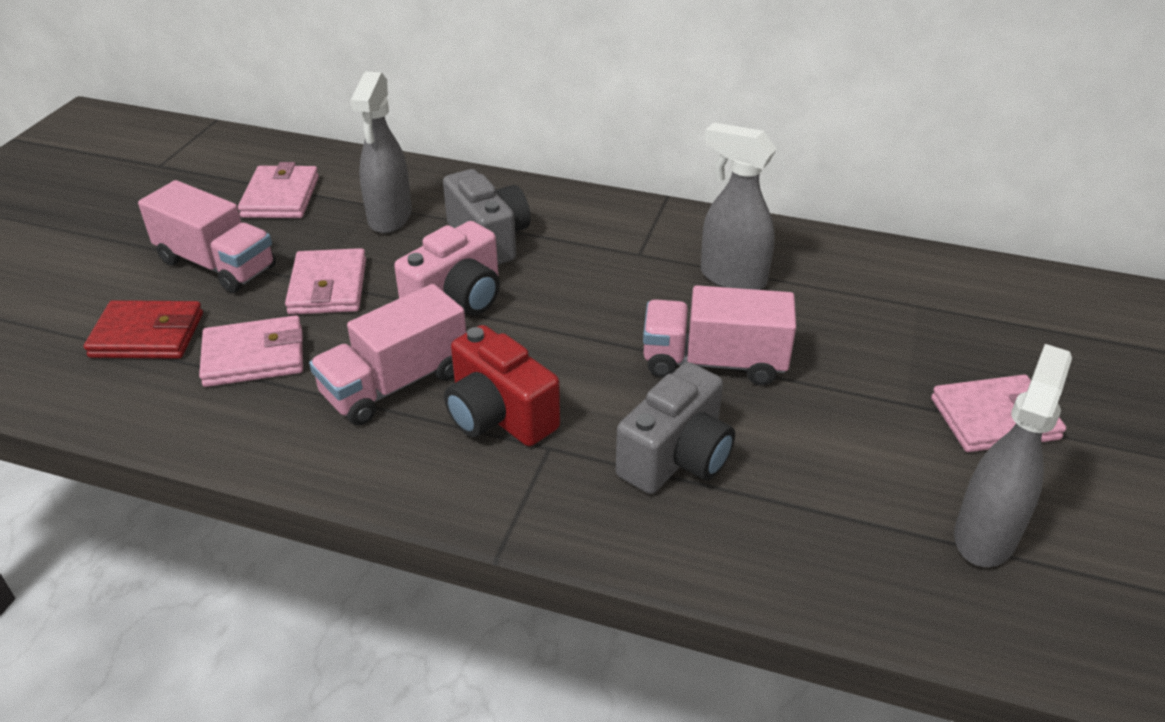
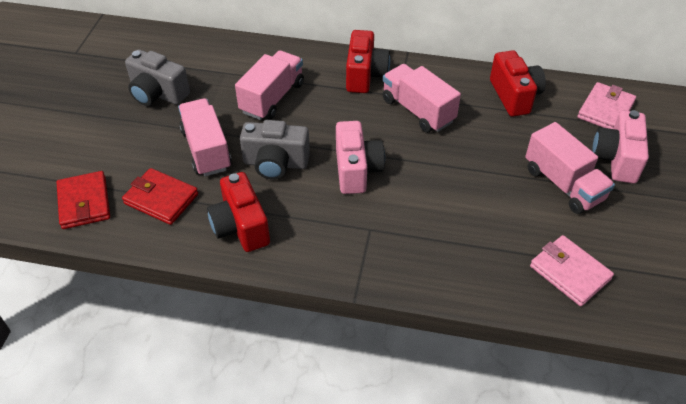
grey spray bottle: 3 -> 0
pink camera: 1 -> 2
pink truck: 3 -> 4
pink wallet: 4 -> 2
red camera: 1 -> 3
red wallet: 1 -> 2

